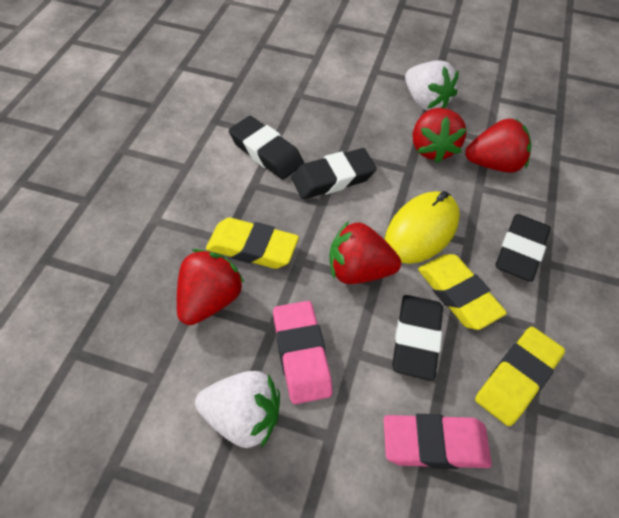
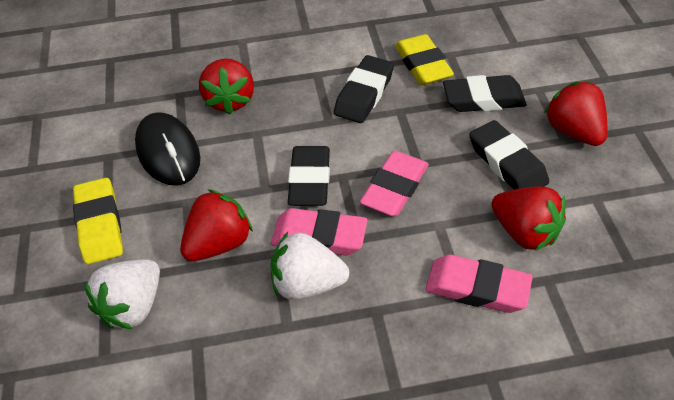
black mouse: 0 -> 1
pink eraser: 2 -> 3
yellow eraser: 3 -> 2
yellow mouse: 1 -> 0

